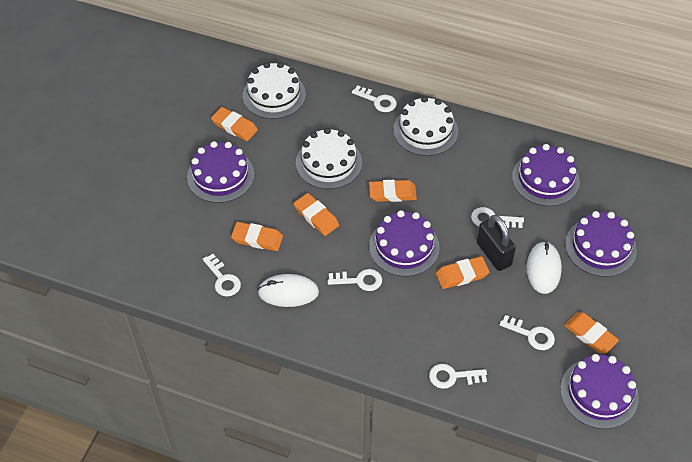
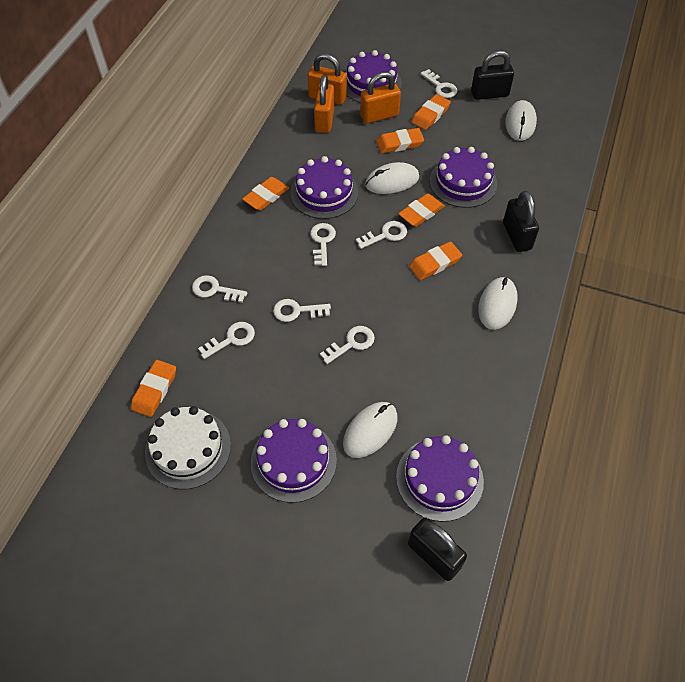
black padlock: 1 -> 3
orange padlock: 0 -> 3
white cake: 3 -> 1
white key: 6 -> 7
white mouse: 2 -> 4

